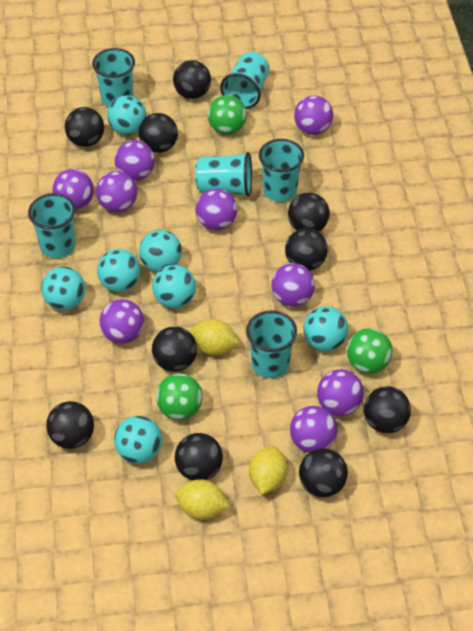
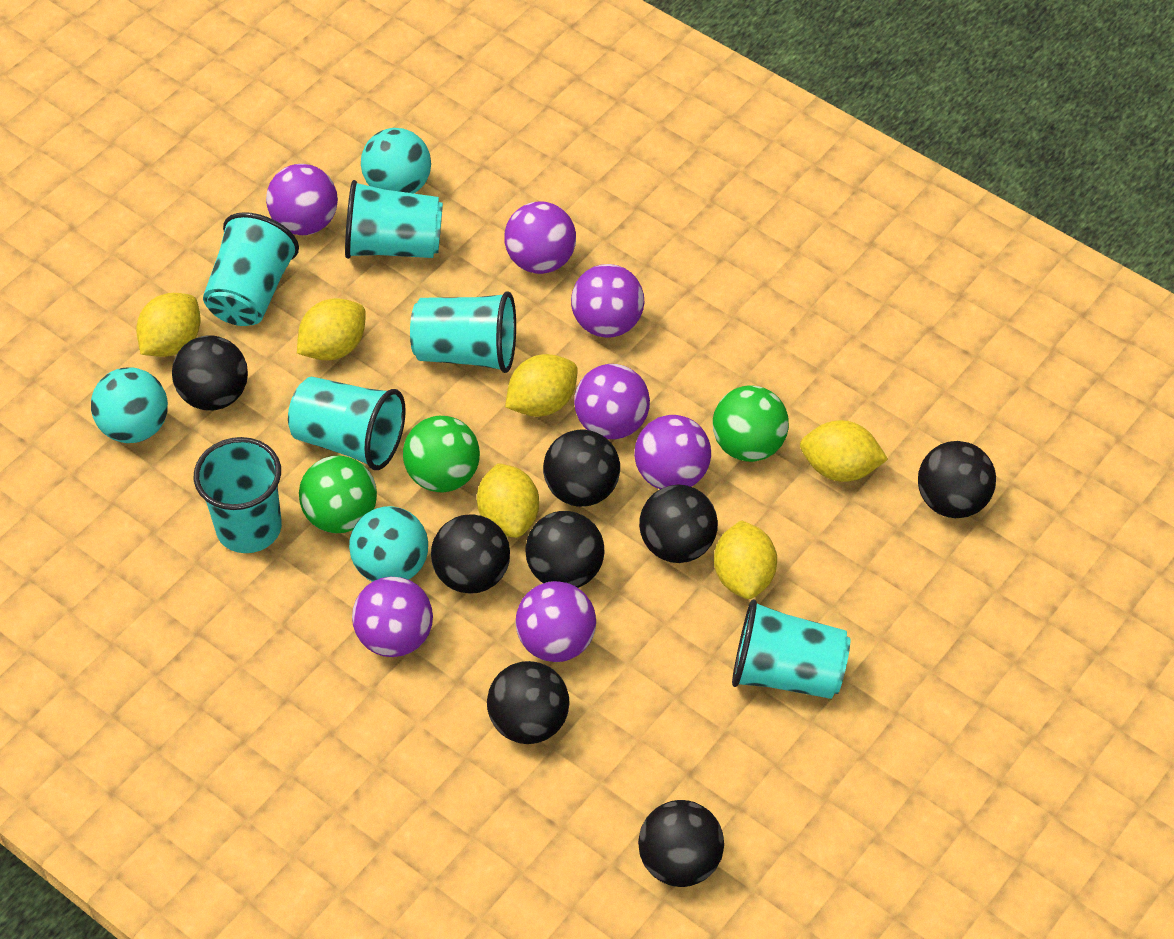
black ball: 10 -> 8
purple ball: 9 -> 7
turquoise ball: 7 -> 3
yellow lemon: 3 -> 6

